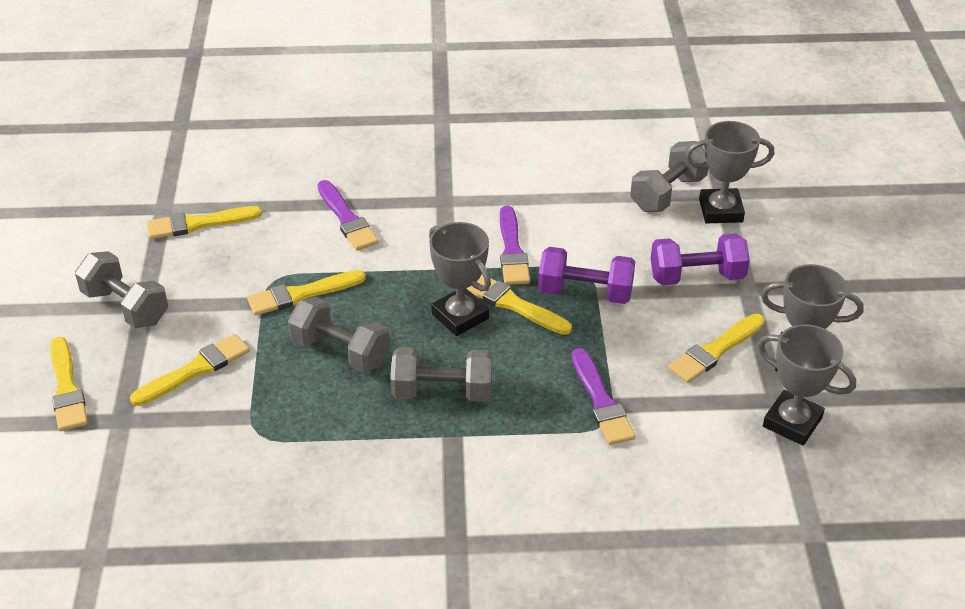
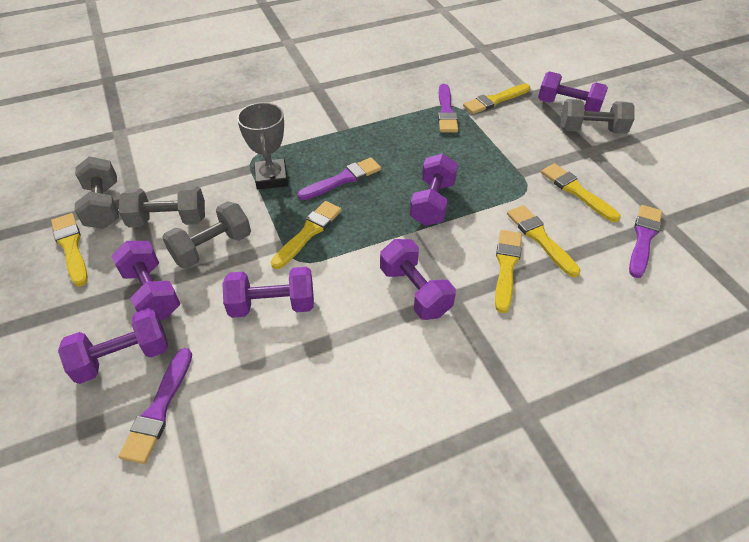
grey trophy: 4 -> 1
purple brush: 3 -> 4
purple dumbbell: 2 -> 6

